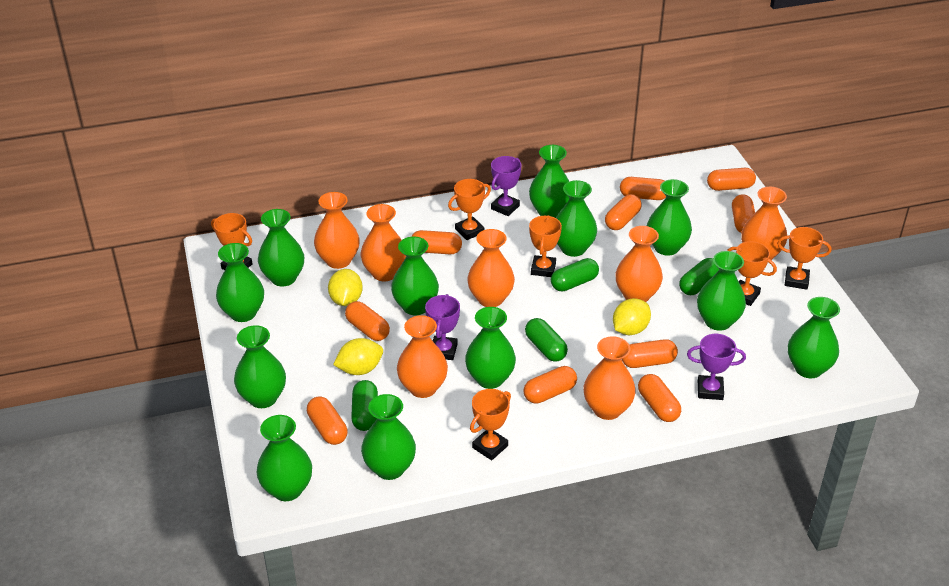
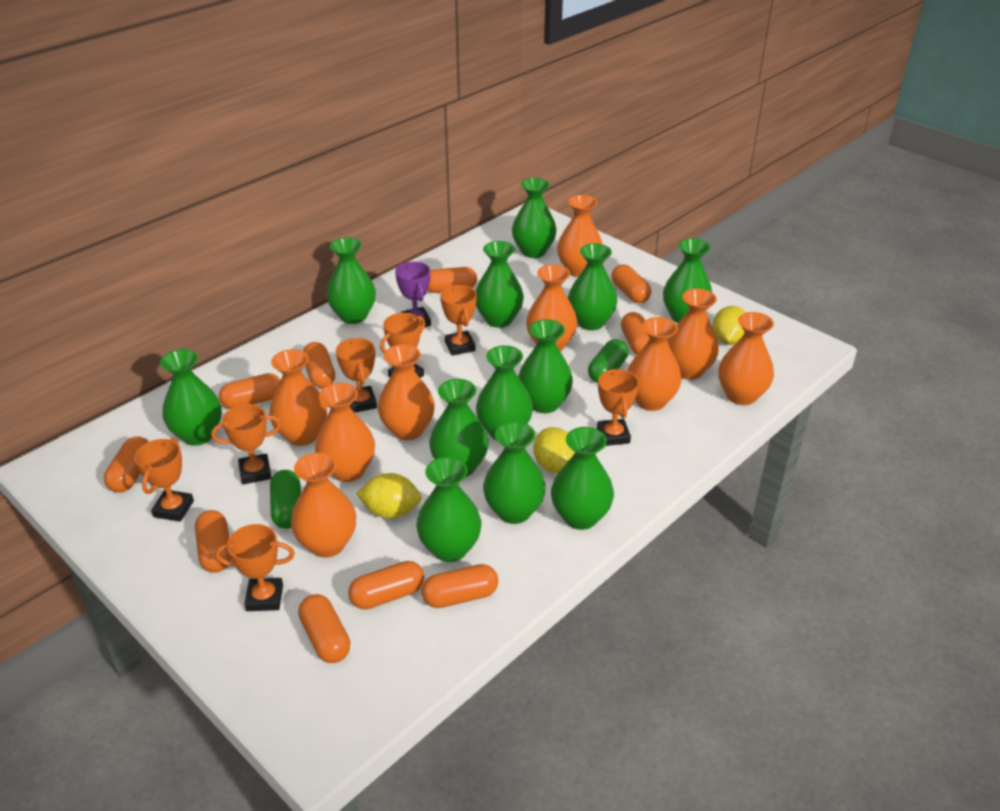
green capsule: 4 -> 2
orange trophy: 6 -> 7
orange vase: 7 -> 9
purple trophy: 3 -> 1

